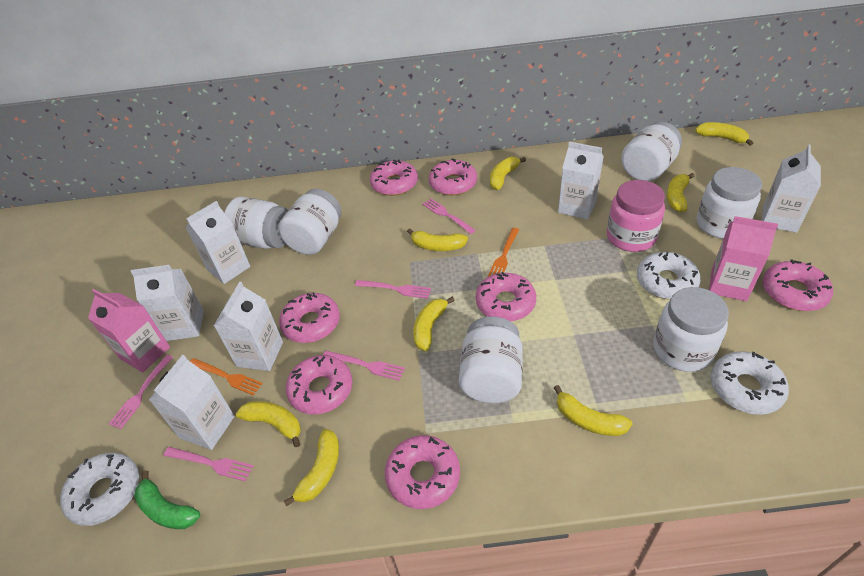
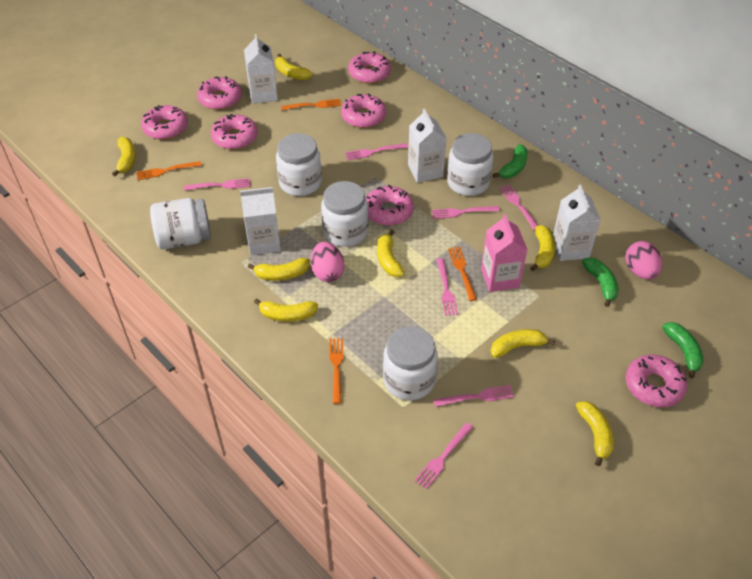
green banana: 1 -> 3
orange fork: 2 -> 4
pink carton: 2 -> 1
pink egg: 0 -> 2
pink fork: 5 -> 7
pink jar: 1 -> 0
white carton: 6 -> 4
white donut: 3 -> 0
white jar: 6 -> 5

